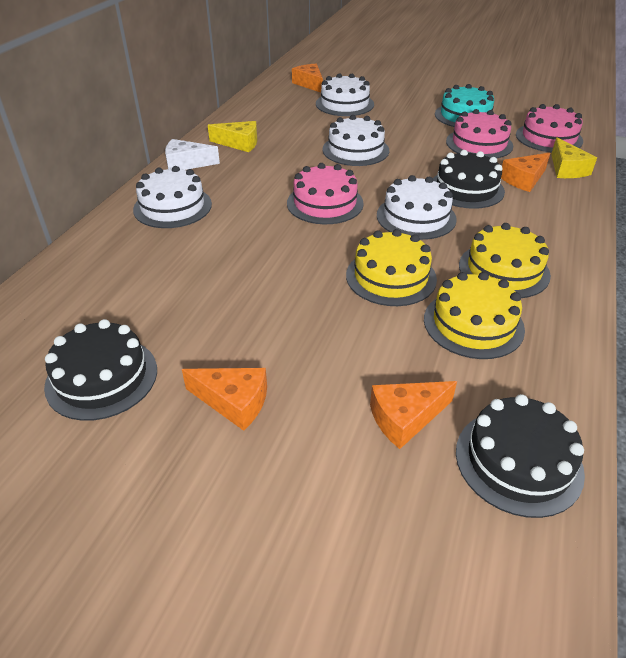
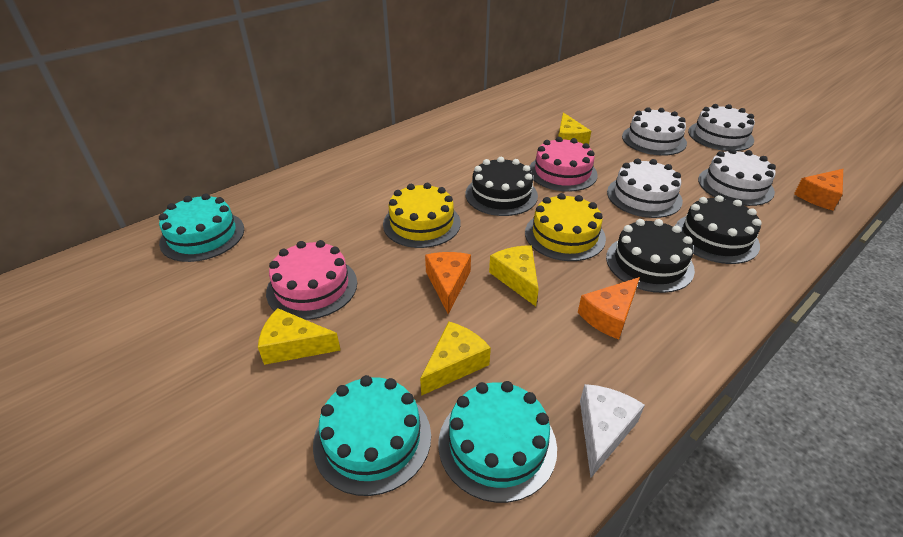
orange cheese: 4 -> 3
pink cake: 3 -> 2
turquoise cake: 1 -> 3
yellow cake: 3 -> 2
yellow cheese: 2 -> 4

